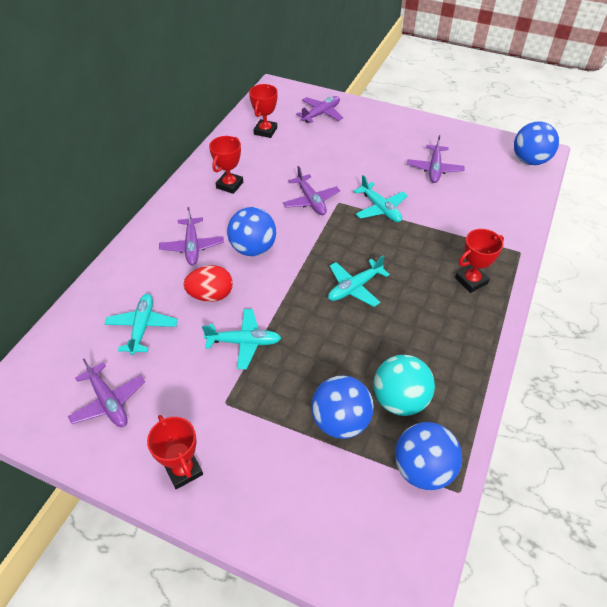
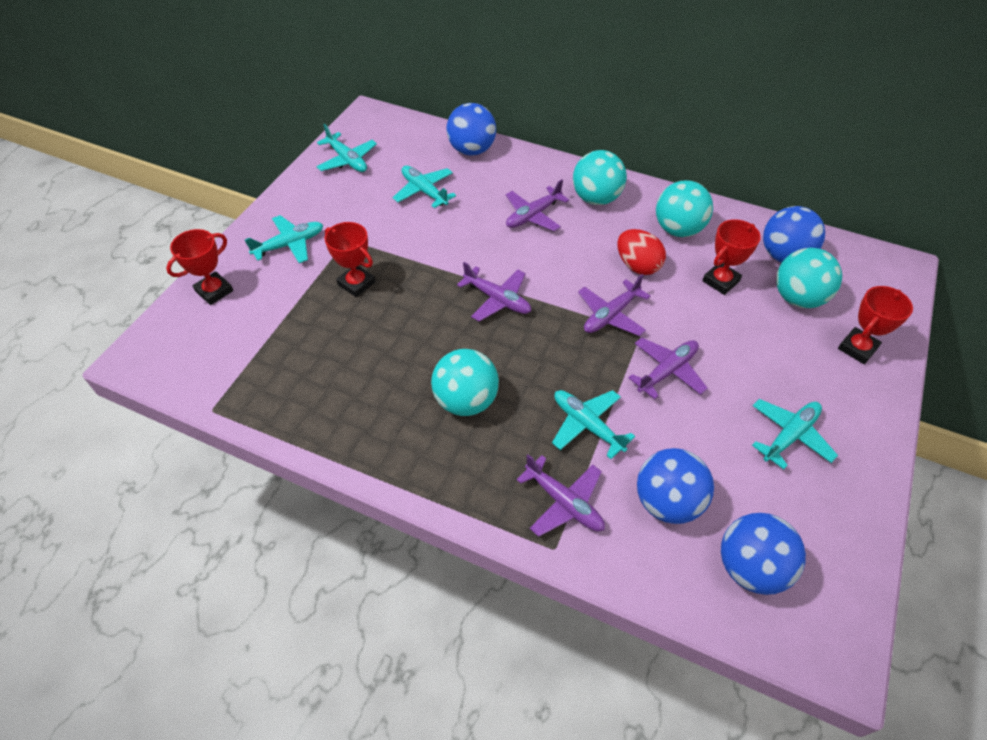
turquoise ball: 1 -> 4
turquoise plane: 4 -> 5

